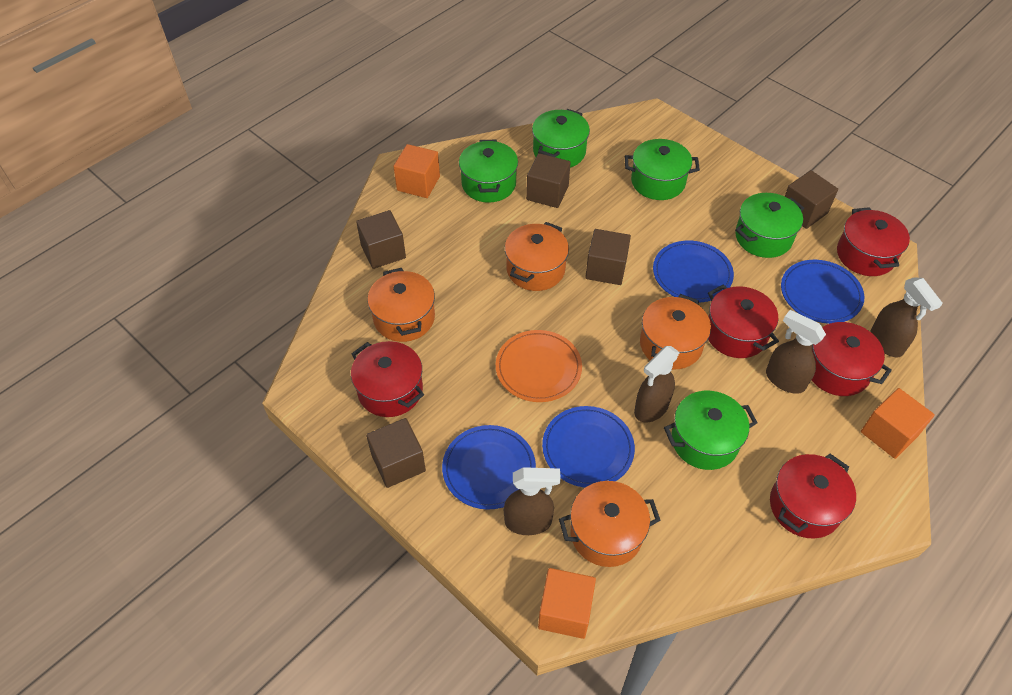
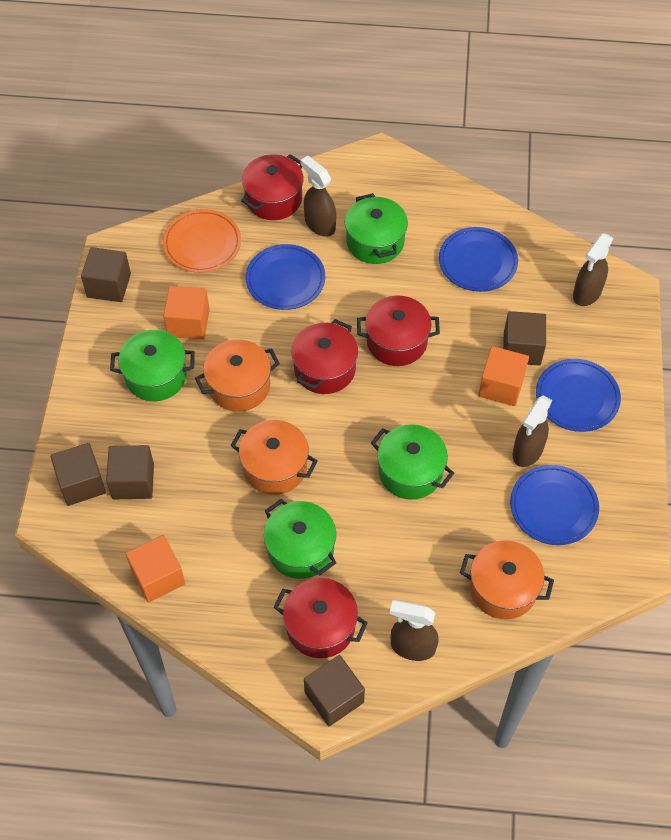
green pot: 5 -> 4
orange pot: 4 -> 3
red pot: 5 -> 4

